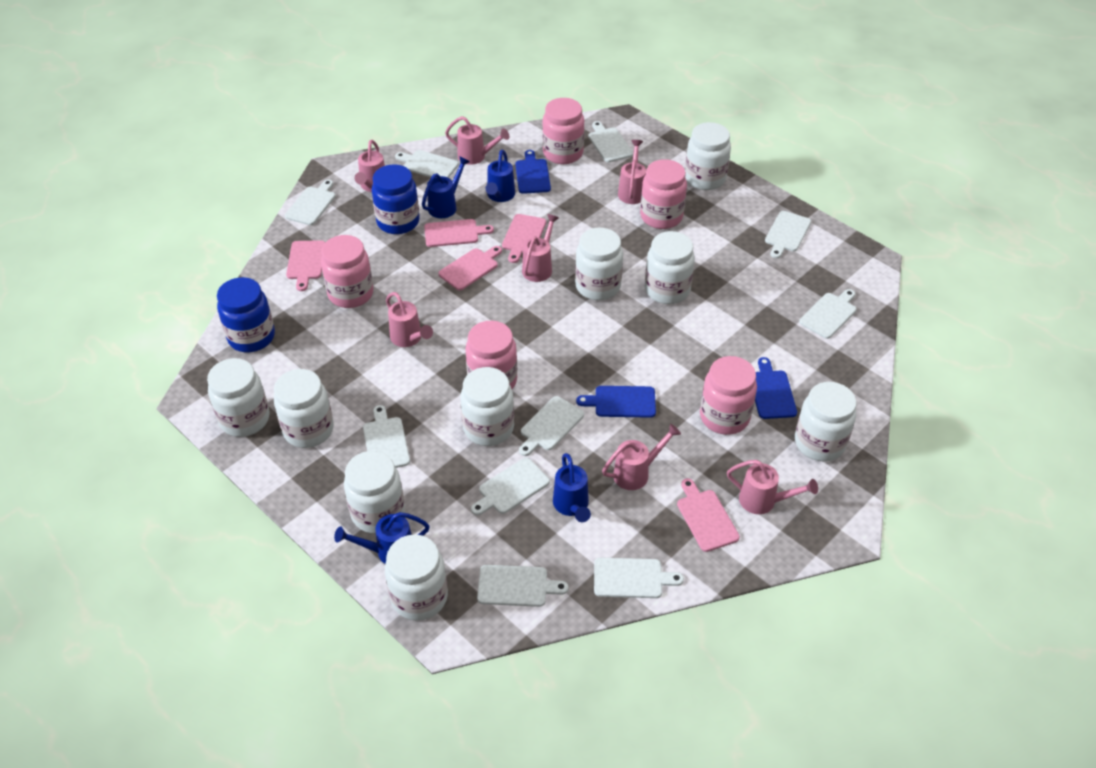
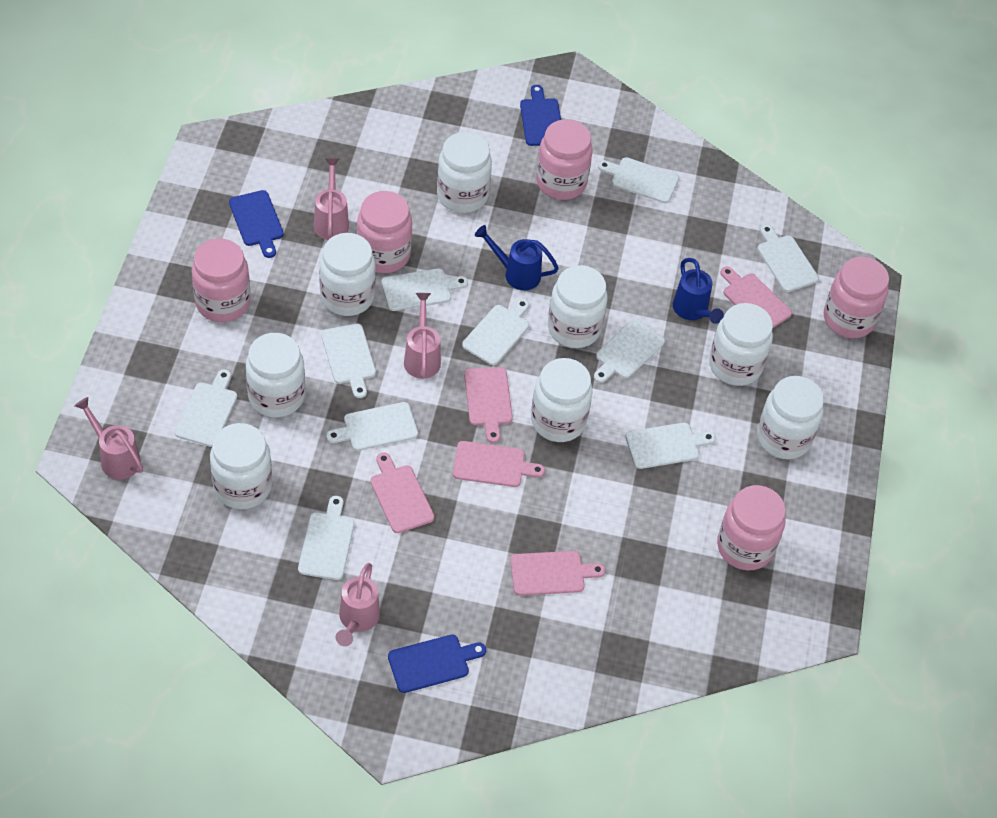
blue jar: 2 -> 0
blue watering can: 4 -> 2
pink watering can: 7 -> 4
white jar: 9 -> 8

